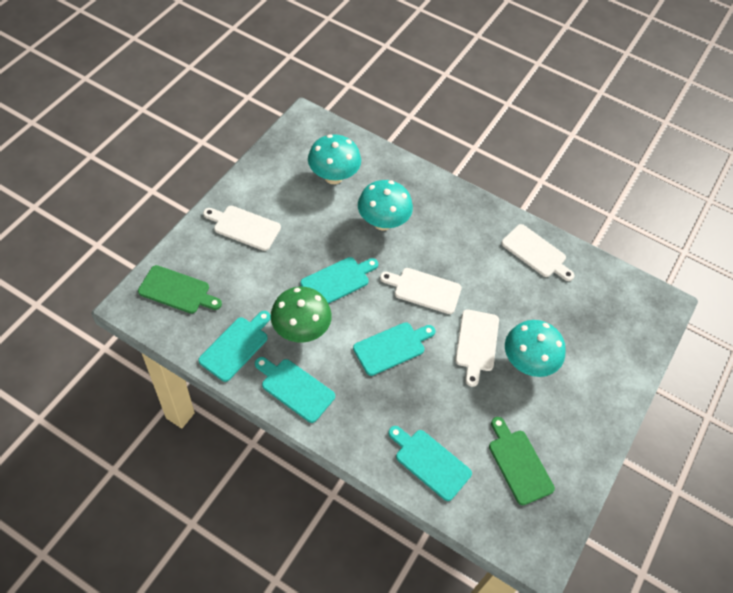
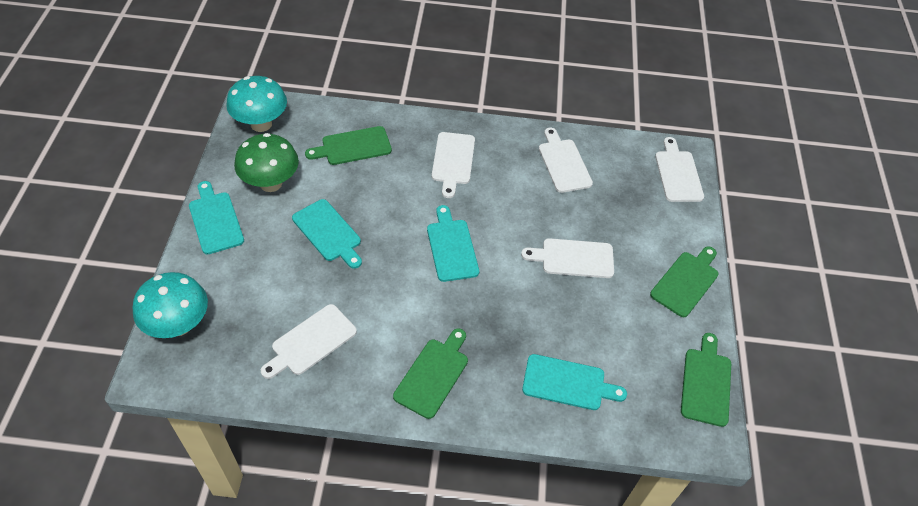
green cutting board: 2 -> 4
turquoise cutting board: 5 -> 4
turquoise mushroom: 3 -> 2
white cutting board: 4 -> 5

